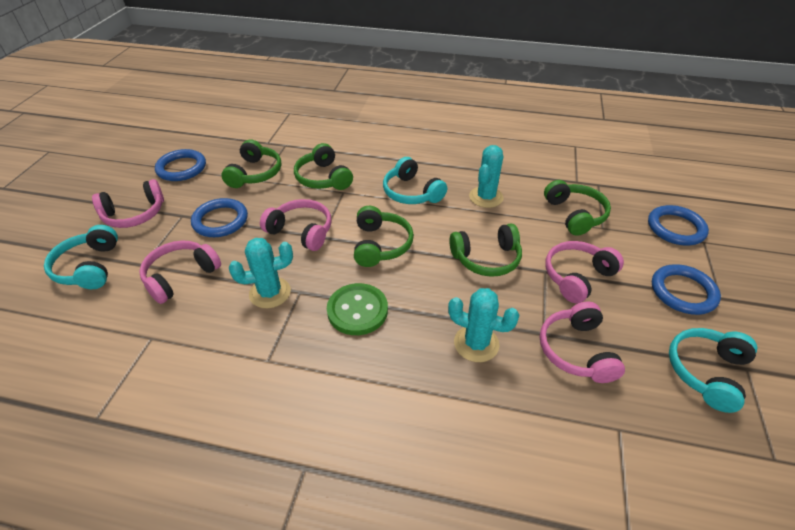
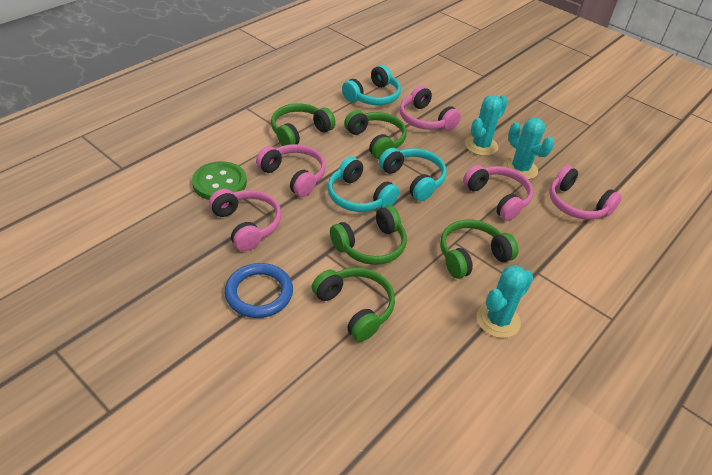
blue ring: 4 -> 1

